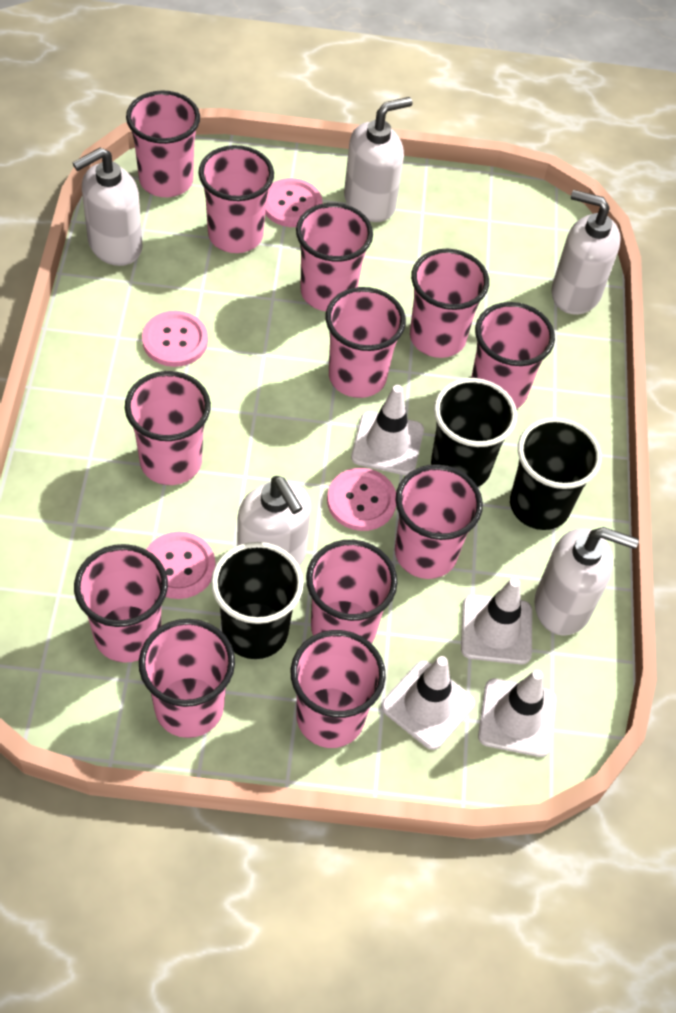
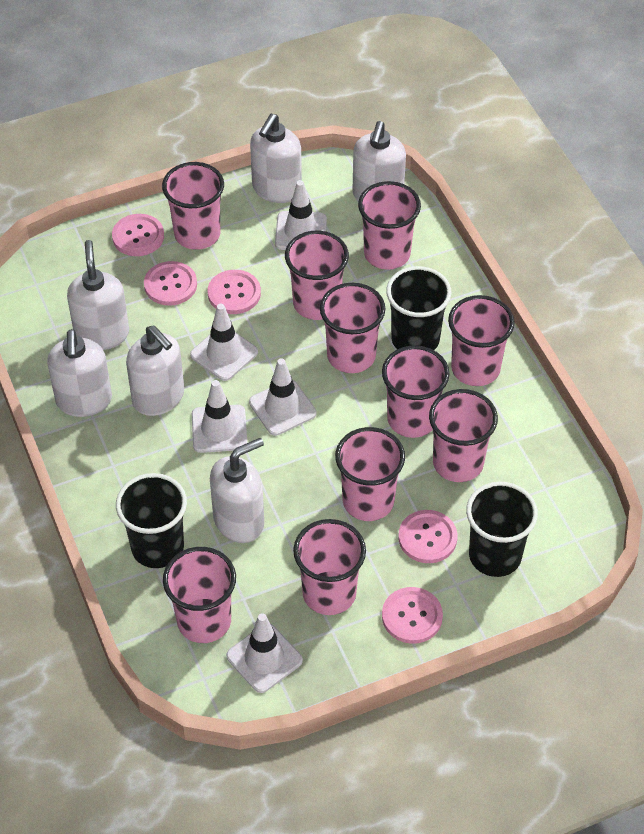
pink button: 4 -> 5
pink cup: 12 -> 10
white soap dispenser: 5 -> 6
white traffic cone: 4 -> 5

